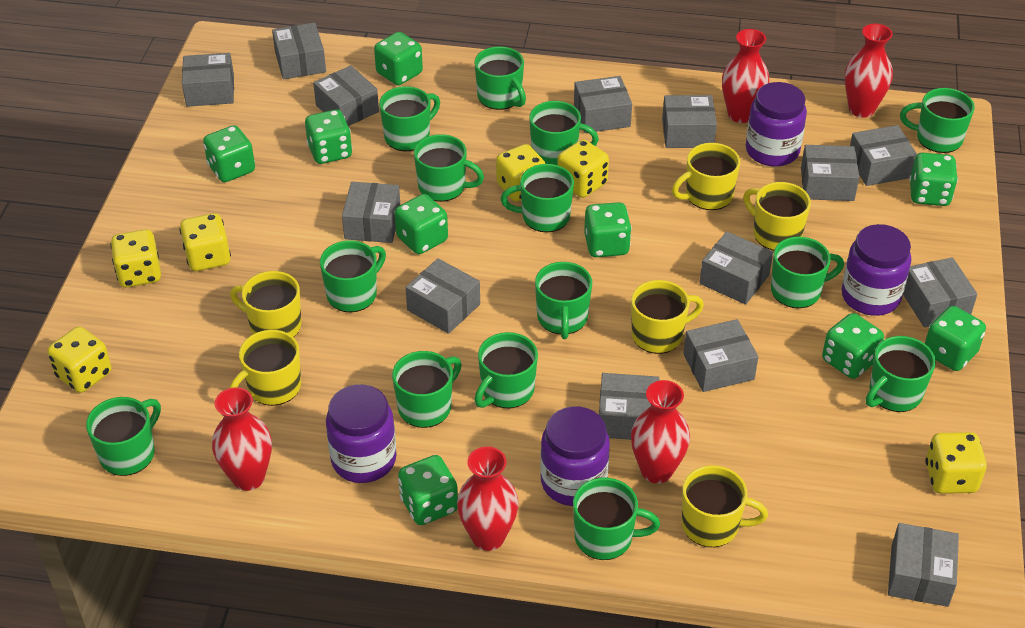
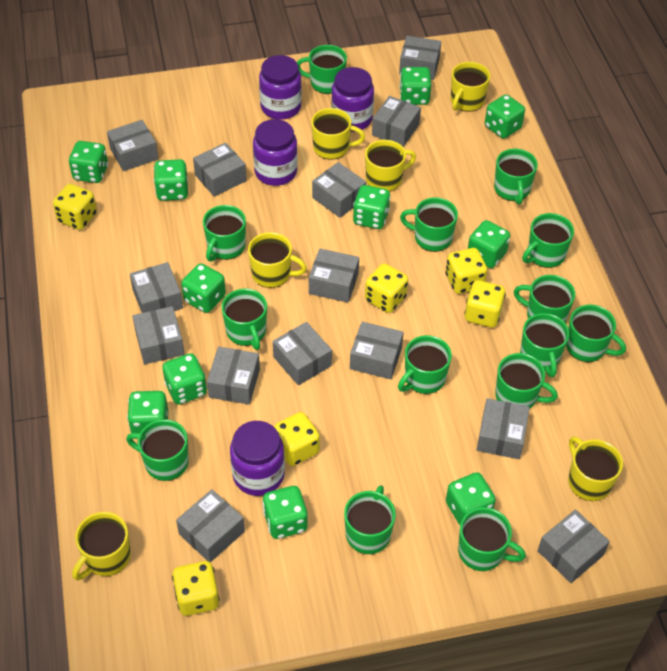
green dice: 9 -> 11
red vase: 5 -> 0

